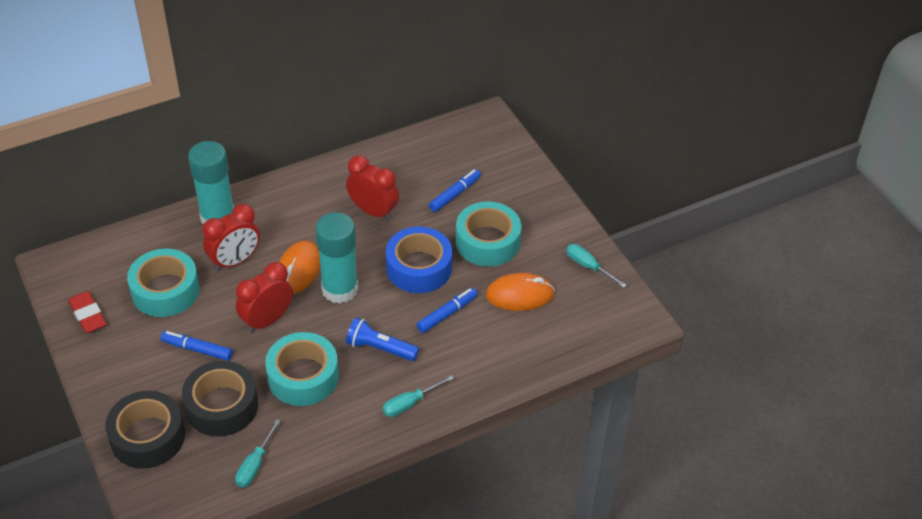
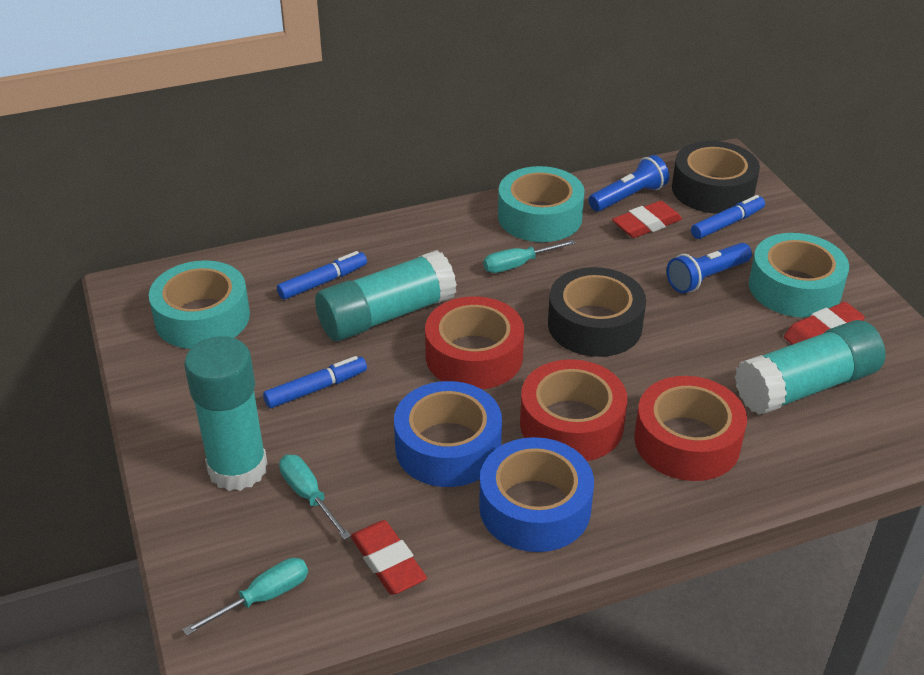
blue flashlight: 1 -> 2
blue tape: 1 -> 2
orange mouse: 2 -> 0
red clock: 3 -> 0
red eraser: 1 -> 3
red tape: 0 -> 3
turquoise glue stick: 2 -> 3

